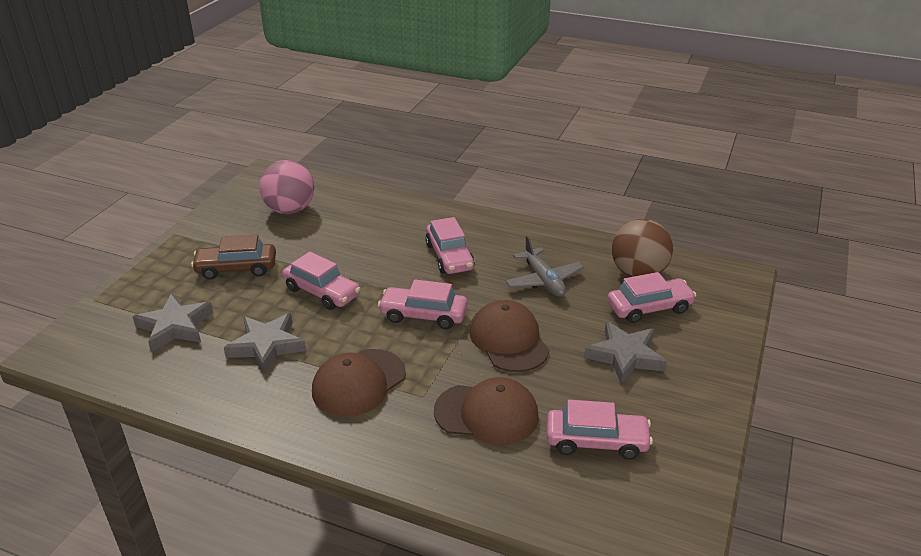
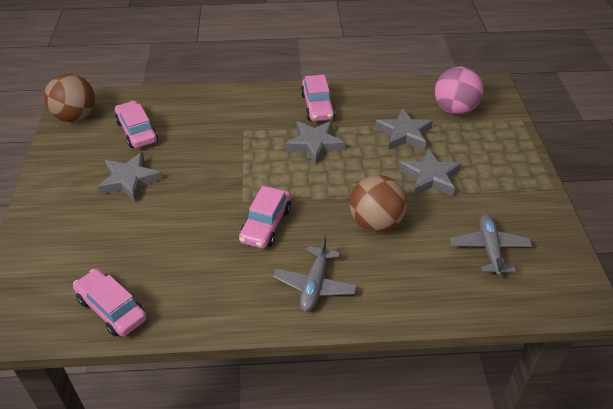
brown ball: 1 -> 2
brown cap: 3 -> 0
brown car: 1 -> 0
grey plane: 1 -> 2
grey star: 3 -> 4
pink car: 5 -> 4

